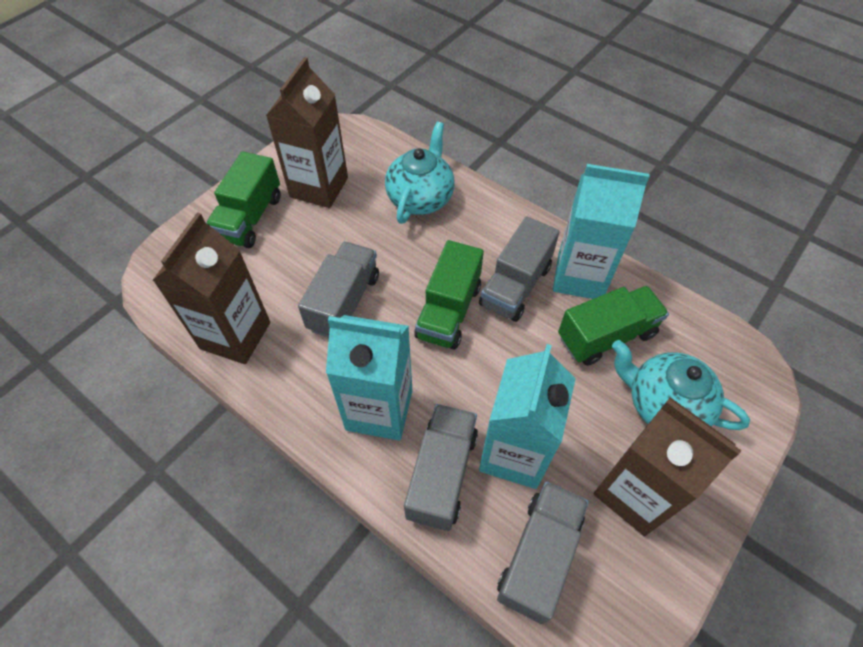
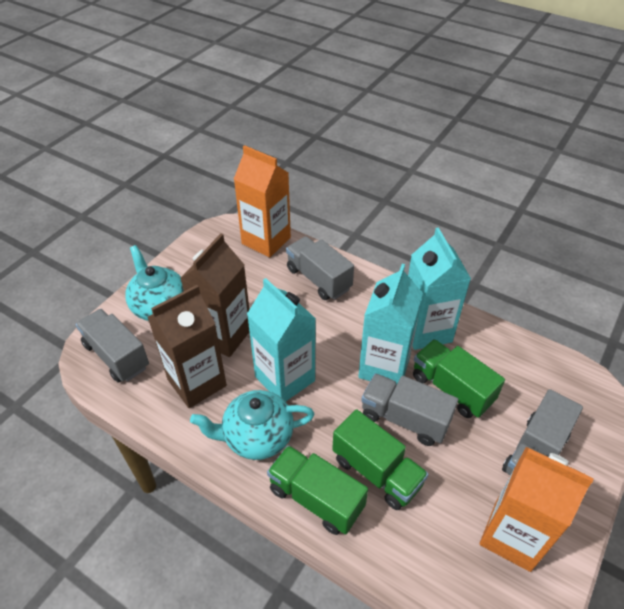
brown carton: 3 -> 2
orange carton: 0 -> 2

